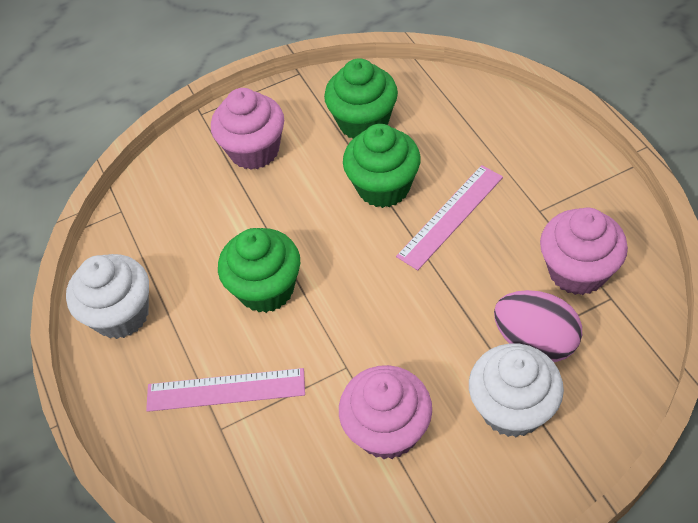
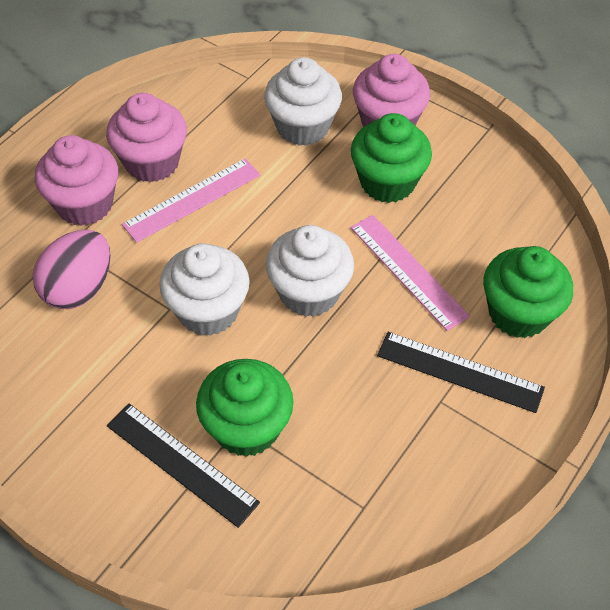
black ruler: 0 -> 2
white cupcake: 2 -> 3

